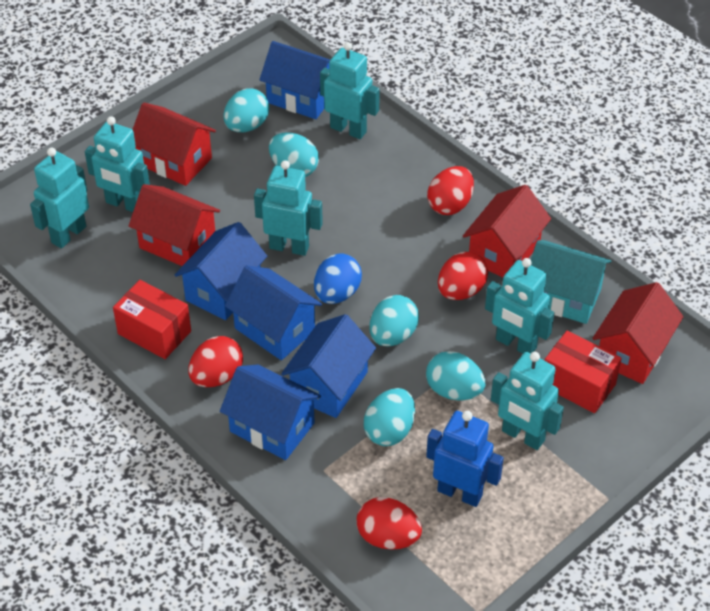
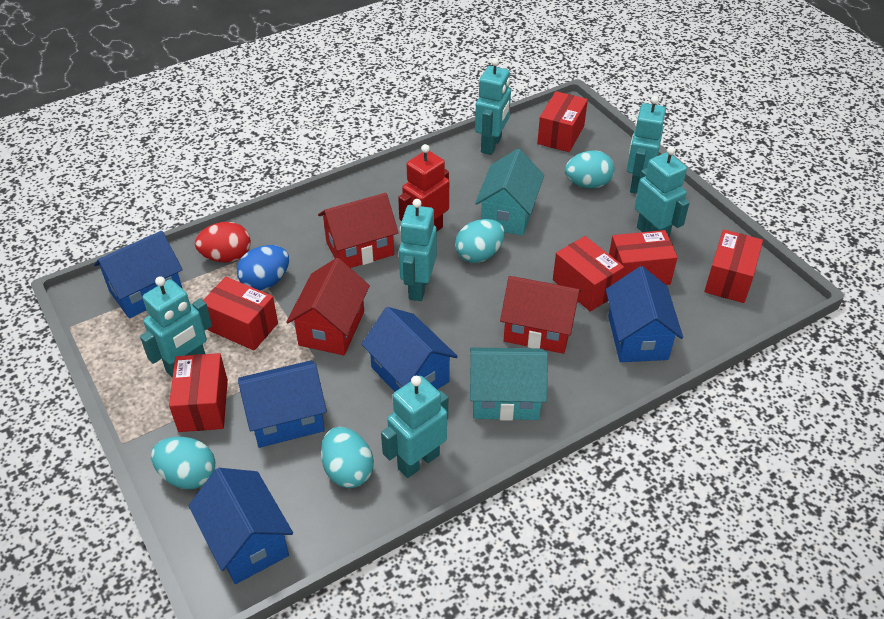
blue robot: 1 -> 0
red box: 2 -> 6
red egg: 4 -> 1
red house: 4 -> 3
red robot: 0 -> 1
turquoise egg: 5 -> 4
turquoise house: 1 -> 2

